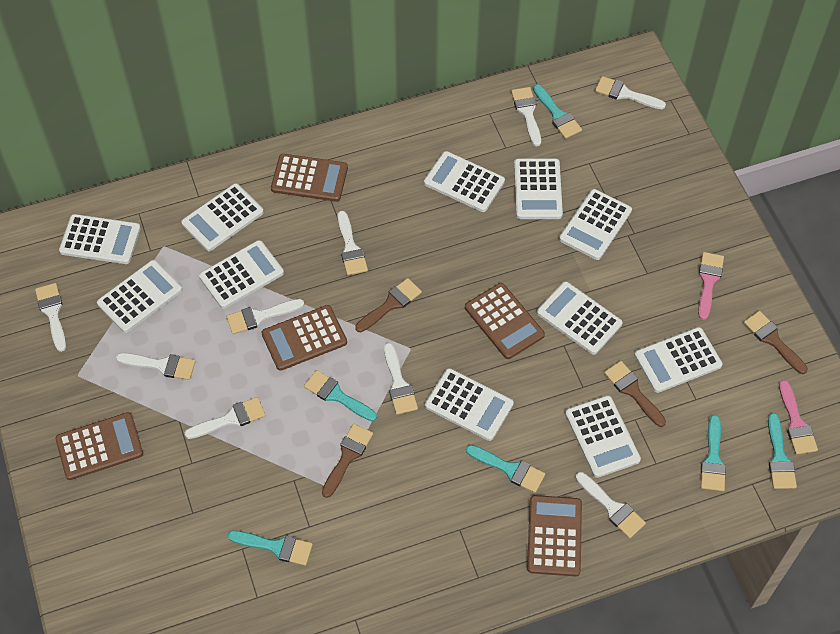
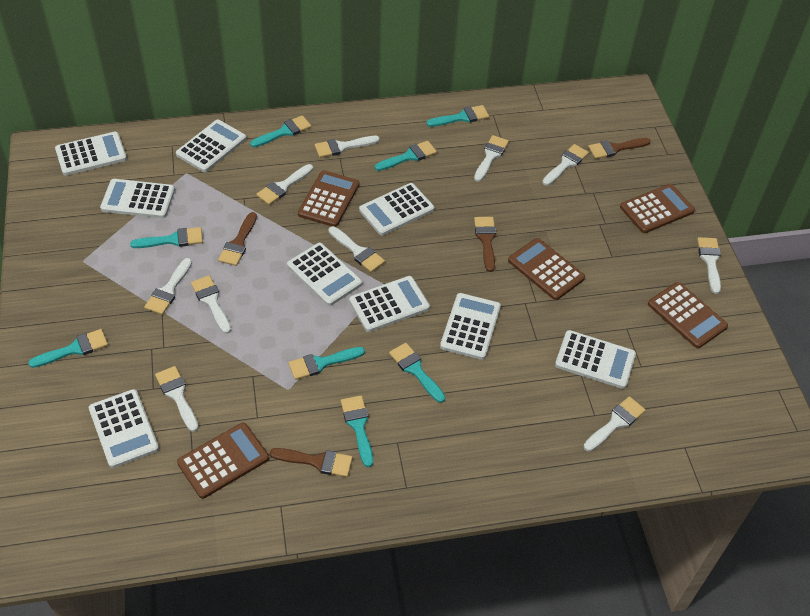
pink brush: 2 -> 0
turquoise brush: 6 -> 8
white brush: 9 -> 10
white calculator: 11 -> 9

